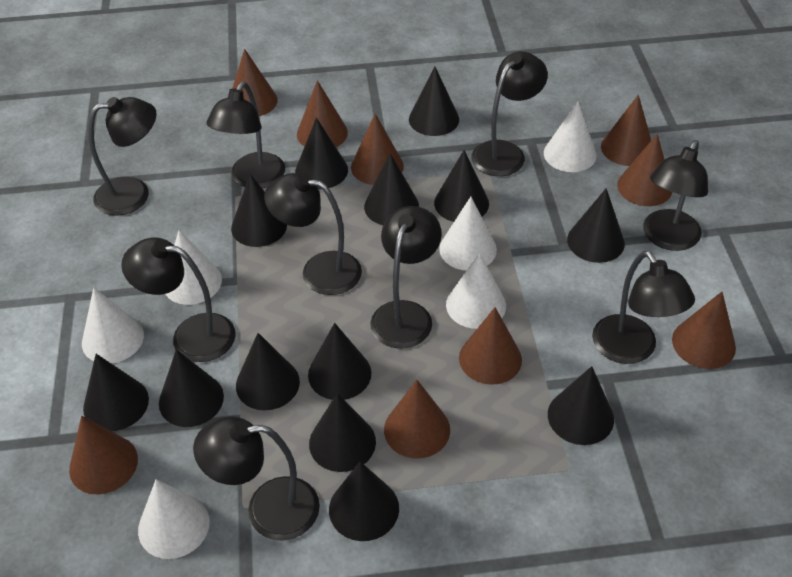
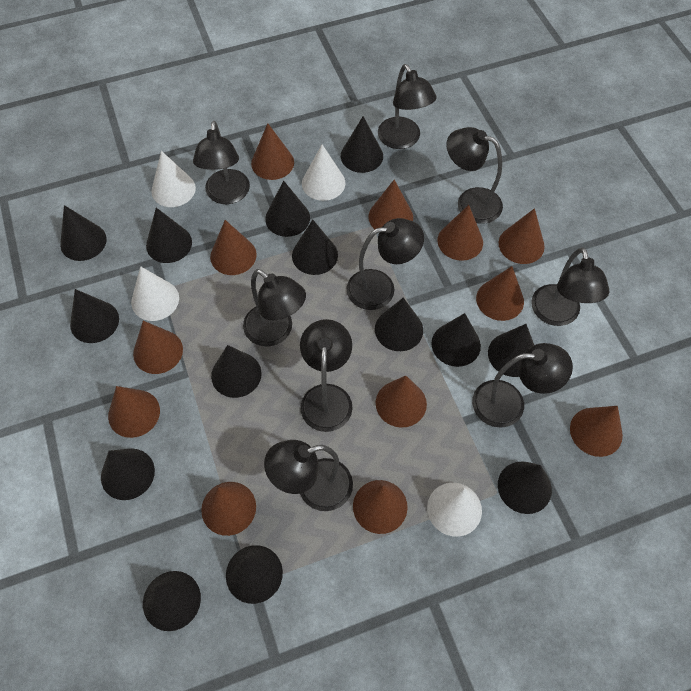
black cone: 13 -> 14
brown cone: 9 -> 12
white cone: 6 -> 4

